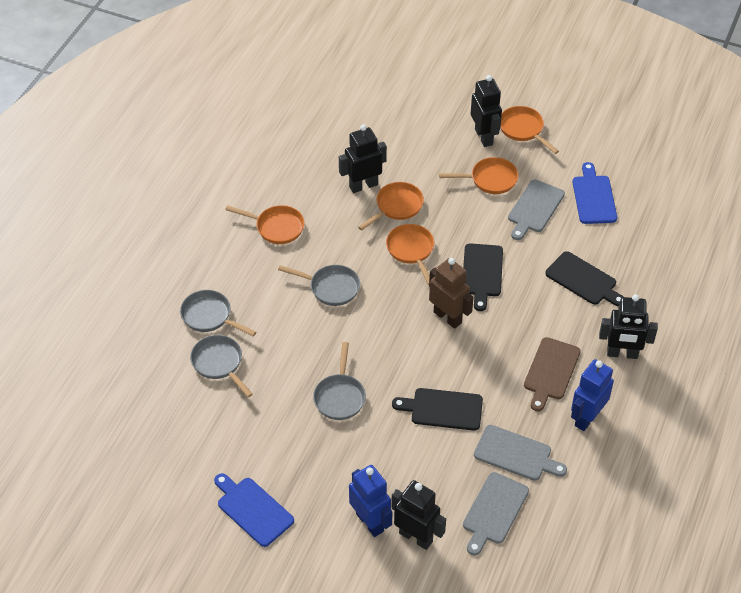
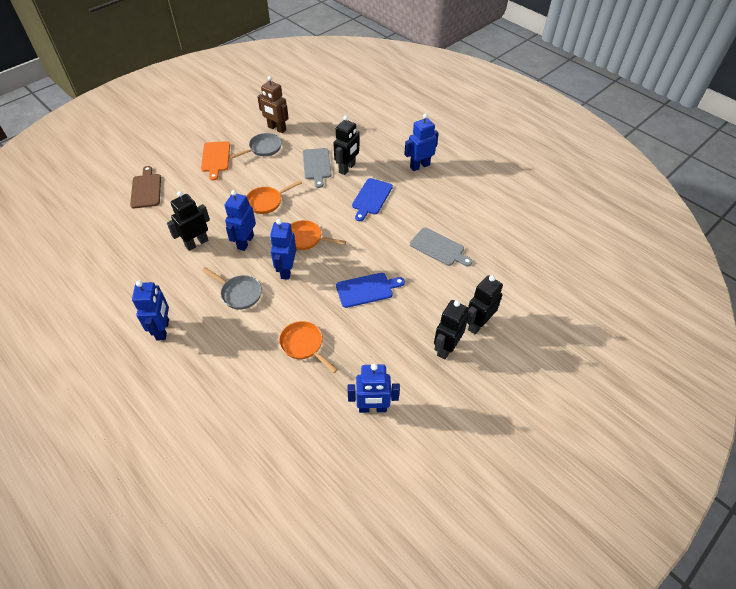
black cutting board: 3 -> 0
blue robot: 2 -> 5
grey cutting board: 3 -> 2
grey pan: 4 -> 2
orange cutting board: 0 -> 1
orange pan: 5 -> 3

